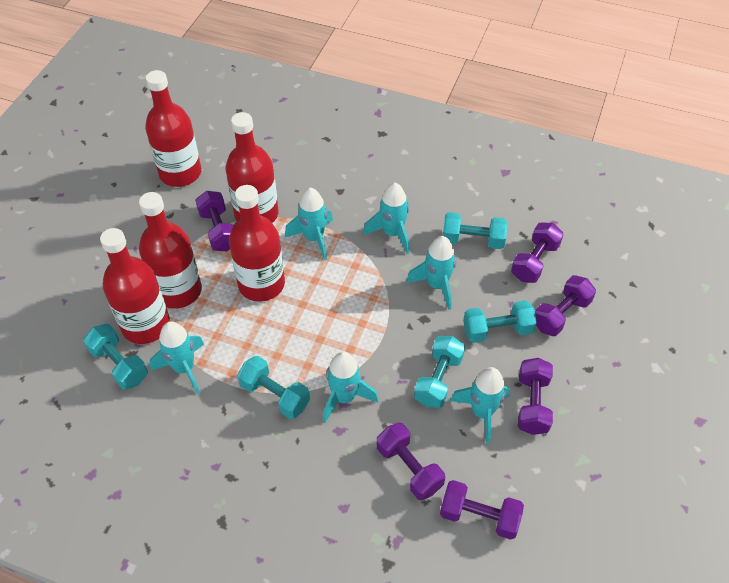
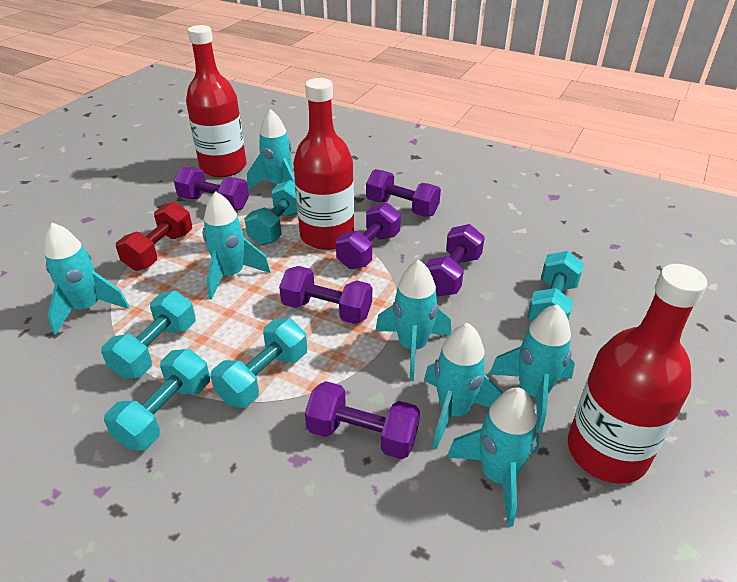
red bottle: 5 -> 3
red dumbbell: 0 -> 1
turquoise rocket: 6 -> 7

